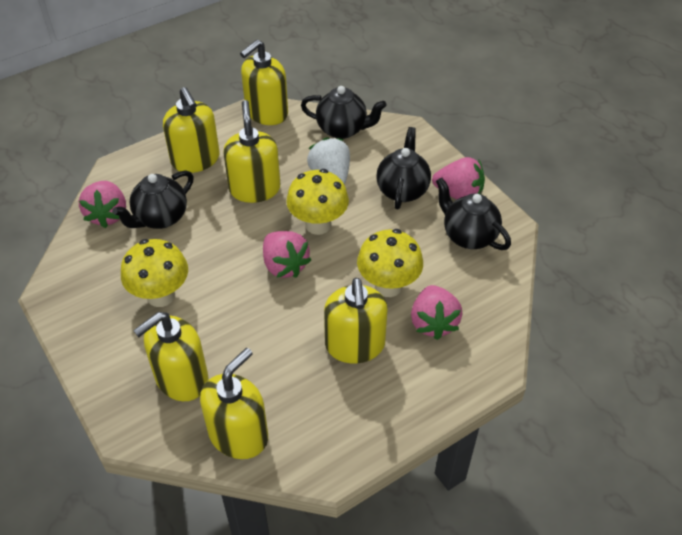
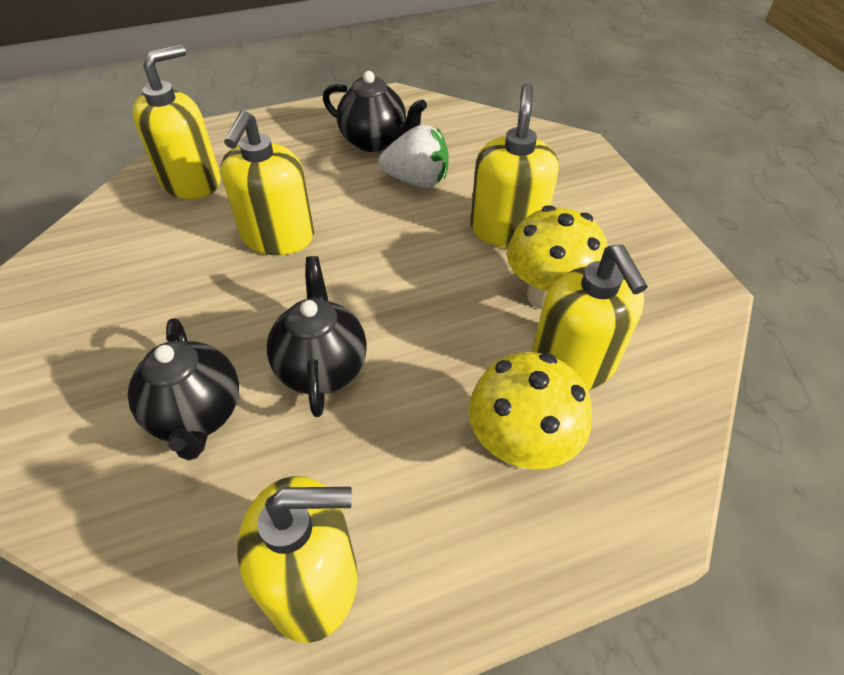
black teapot: 4 -> 3
pink strawberry: 4 -> 0
yellow mushroom: 3 -> 2
yellow soap dispenser: 6 -> 5

